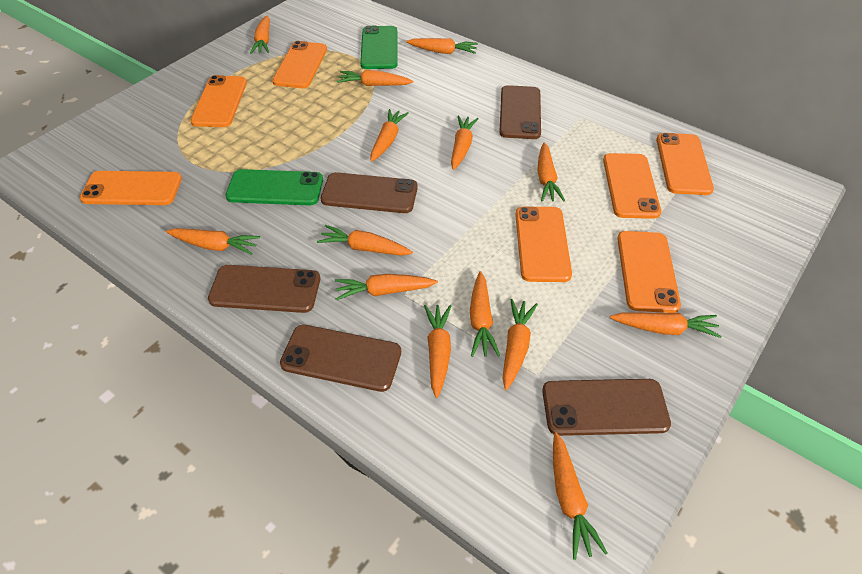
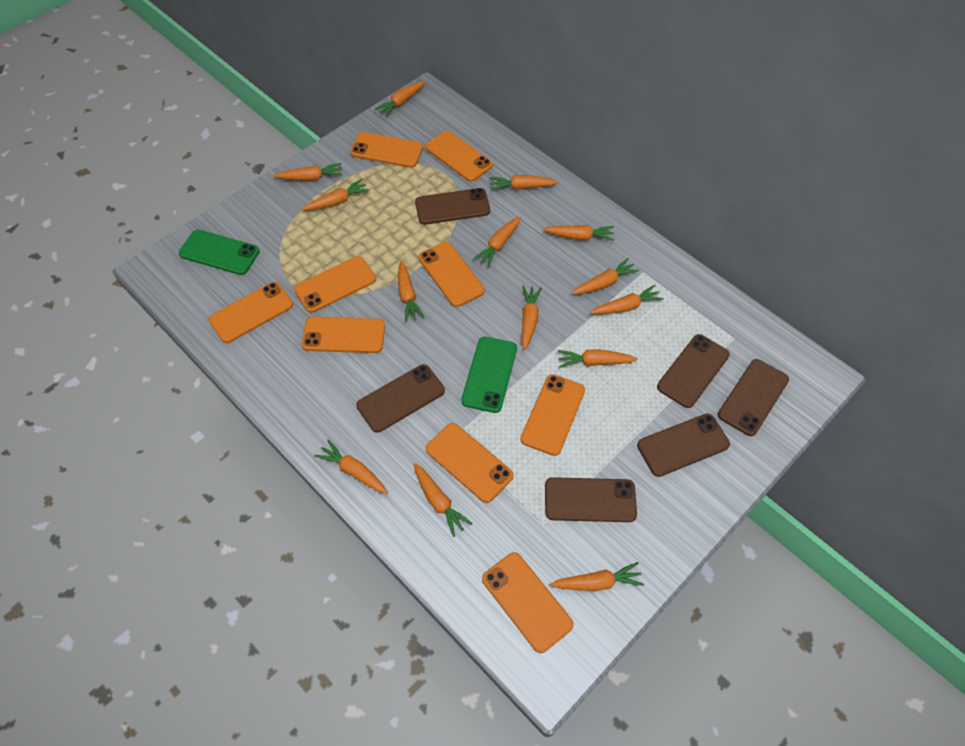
brown phone: 5 -> 6
orange phone: 7 -> 9

